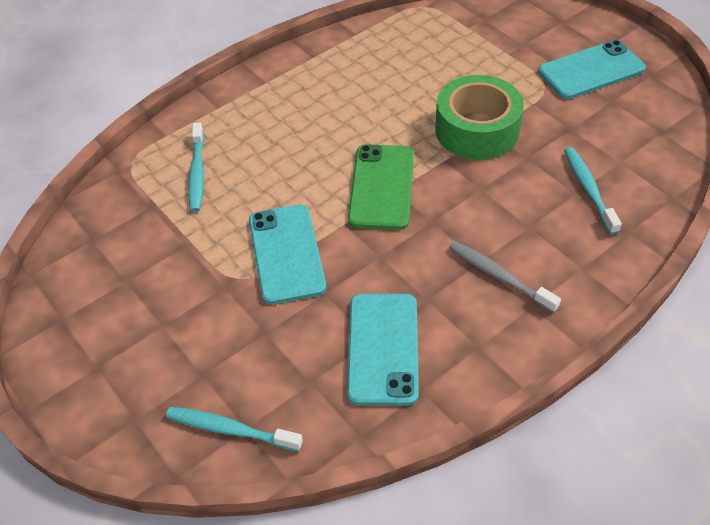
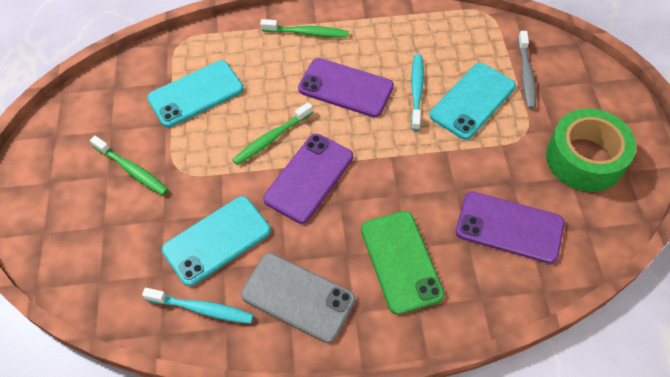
green toothbrush: 0 -> 3
grey phone: 0 -> 1
purple phone: 0 -> 3
turquoise toothbrush: 3 -> 2

